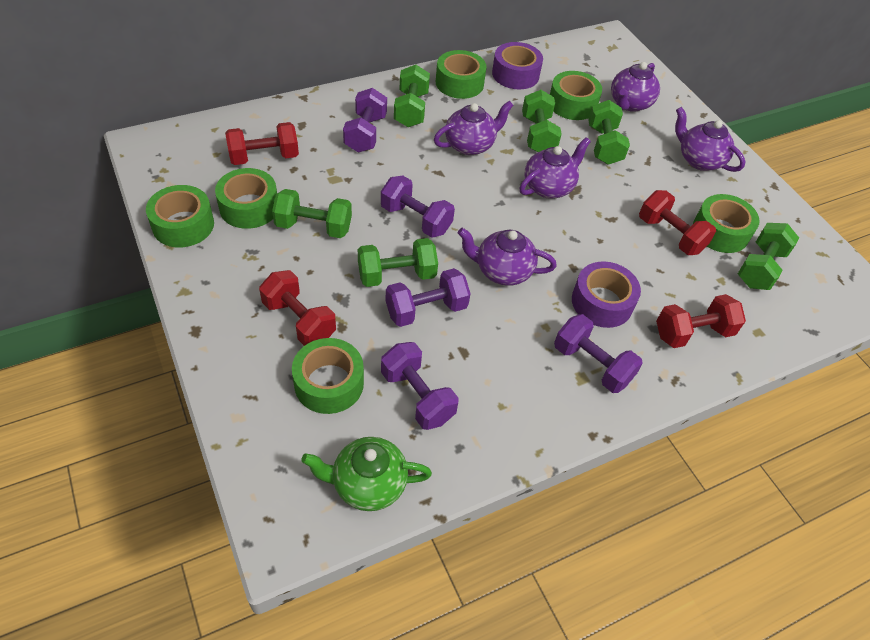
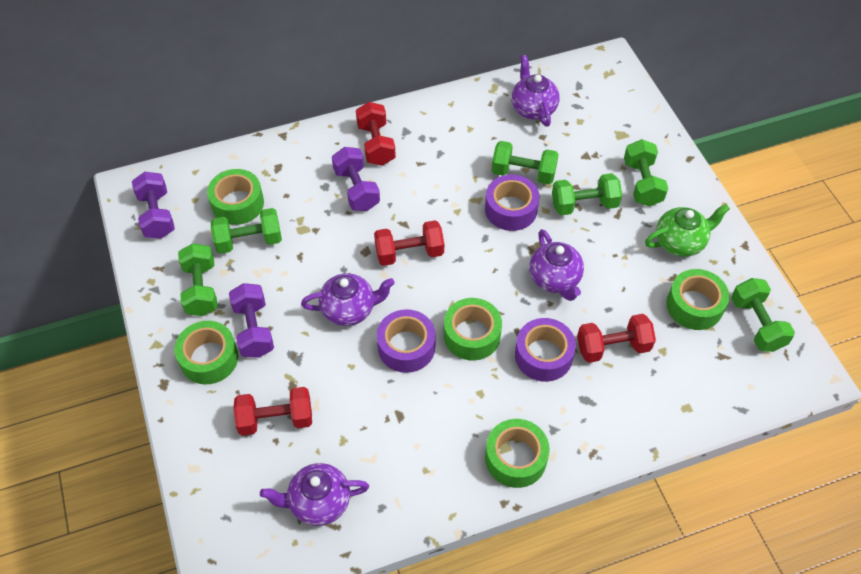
green tape: 6 -> 5
purple dumbbell: 5 -> 3
purple tape: 2 -> 3
purple teapot: 5 -> 4

